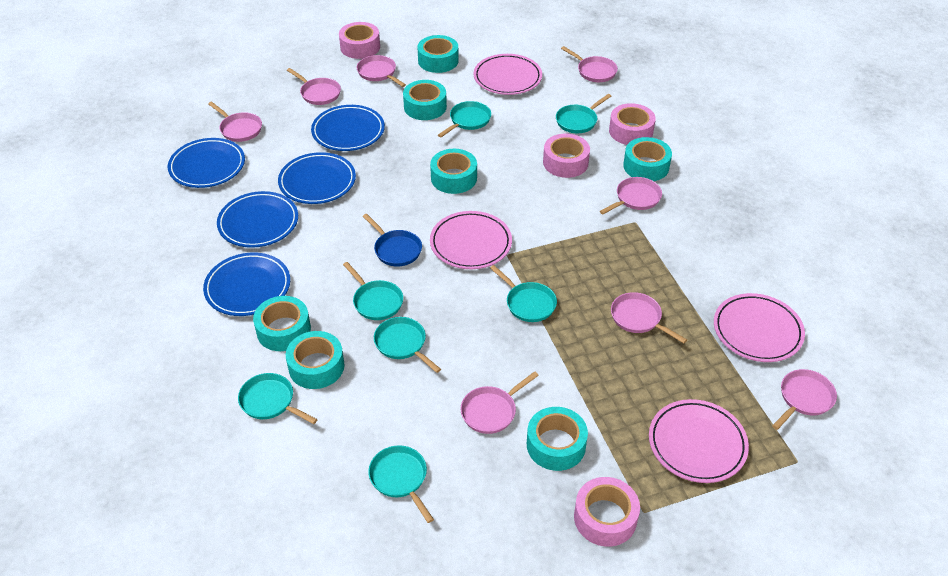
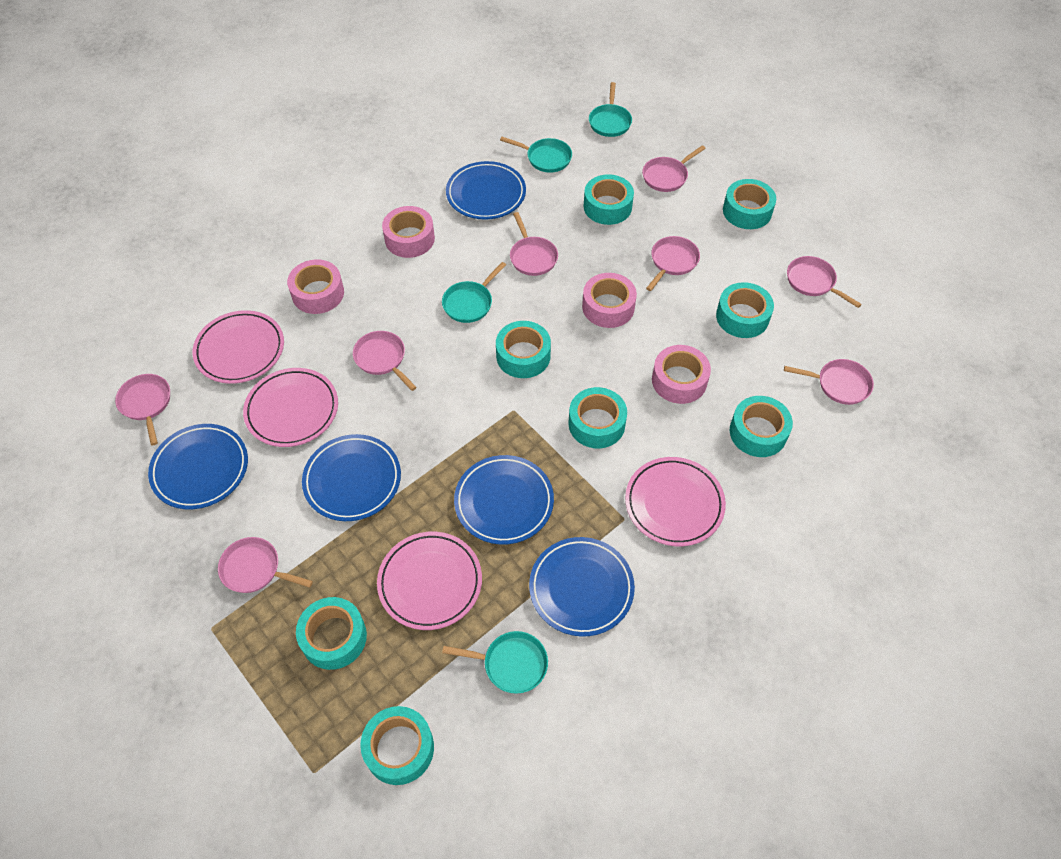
blue pan: 1 -> 0
turquoise pan: 7 -> 4
turquoise tape: 7 -> 8

